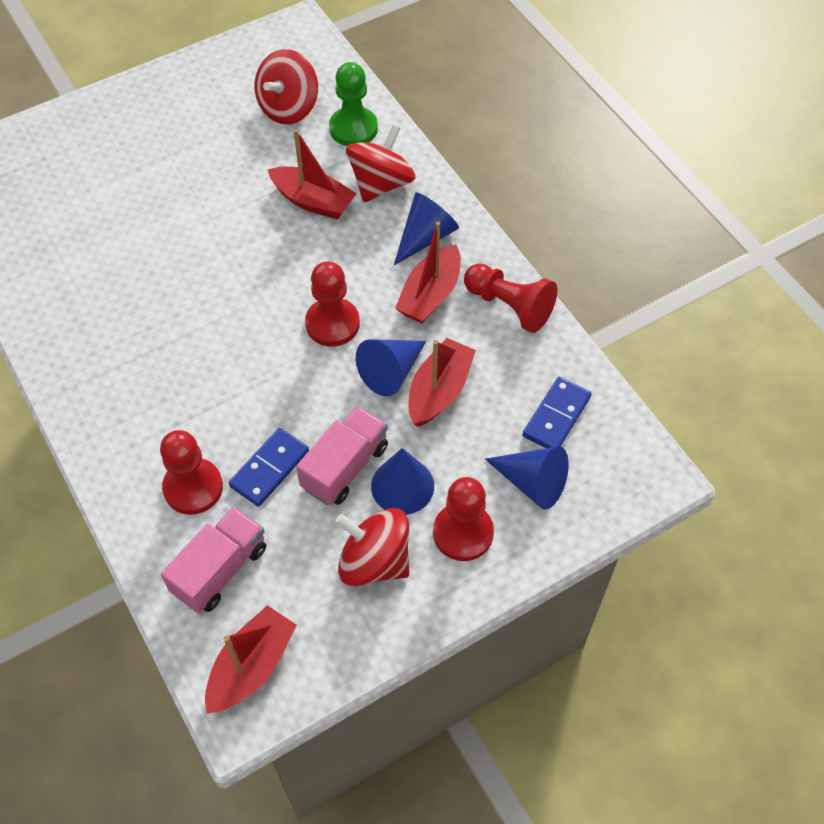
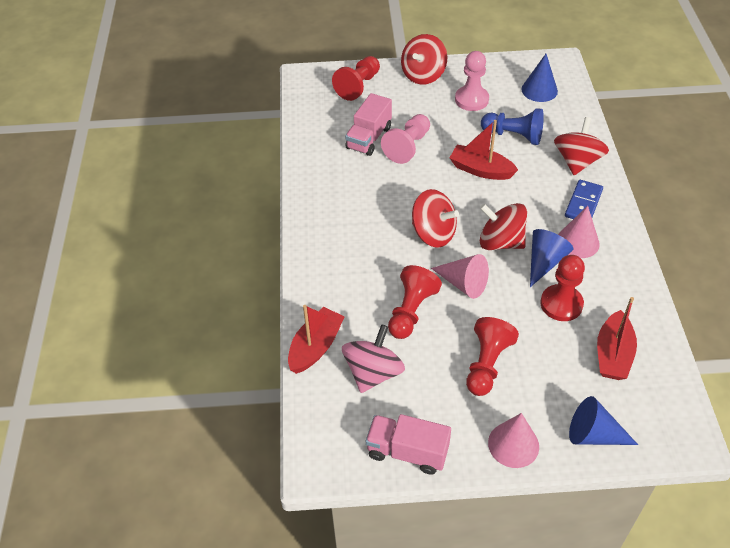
blue cone: 4 -> 3
blue domino: 2 -> 1
blue pawn: 0 -> 1
green pawn: 1 -> 0
pink cone: 0 -> 3
pink pawn: 0 -> 2
pink spinning top: 0 -> 1
red boat: 4 -> 3
red spinning top: 3 -> 4

